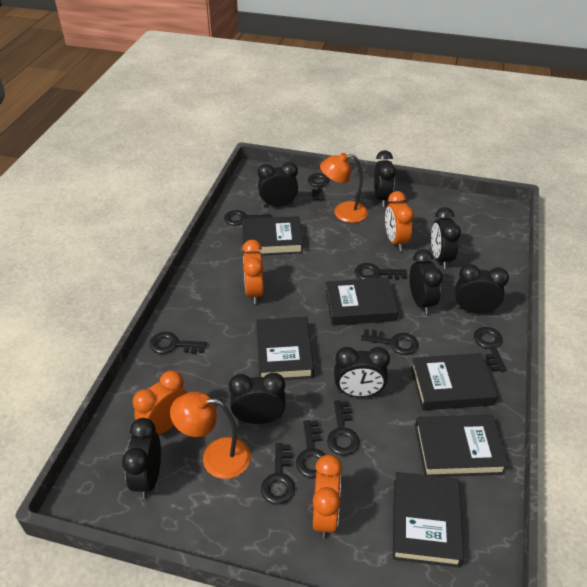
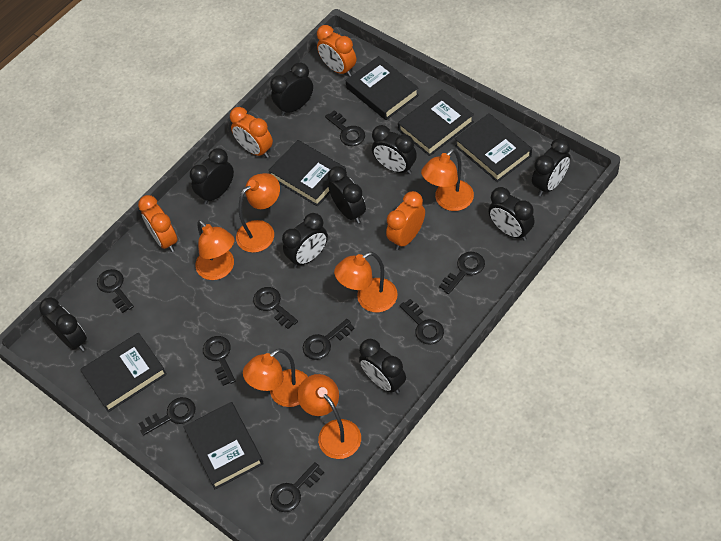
black clock: 8 -> 9
orange lamp: 2 -> 6

